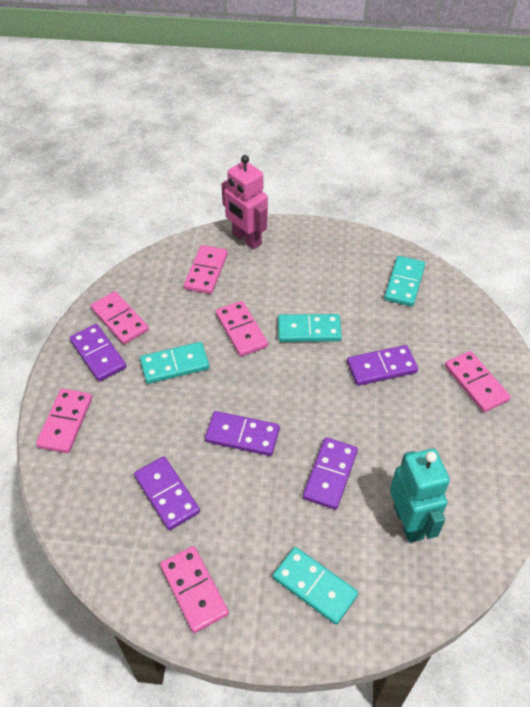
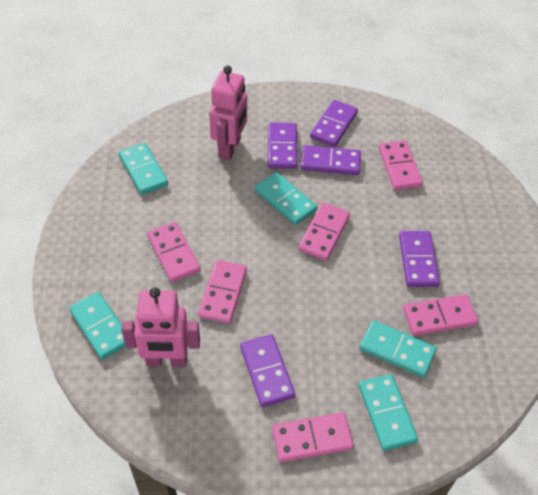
pink robot: 1 -> 2
turquoise domino: 4 -> 5
turquoise robot: 1 -> 0

